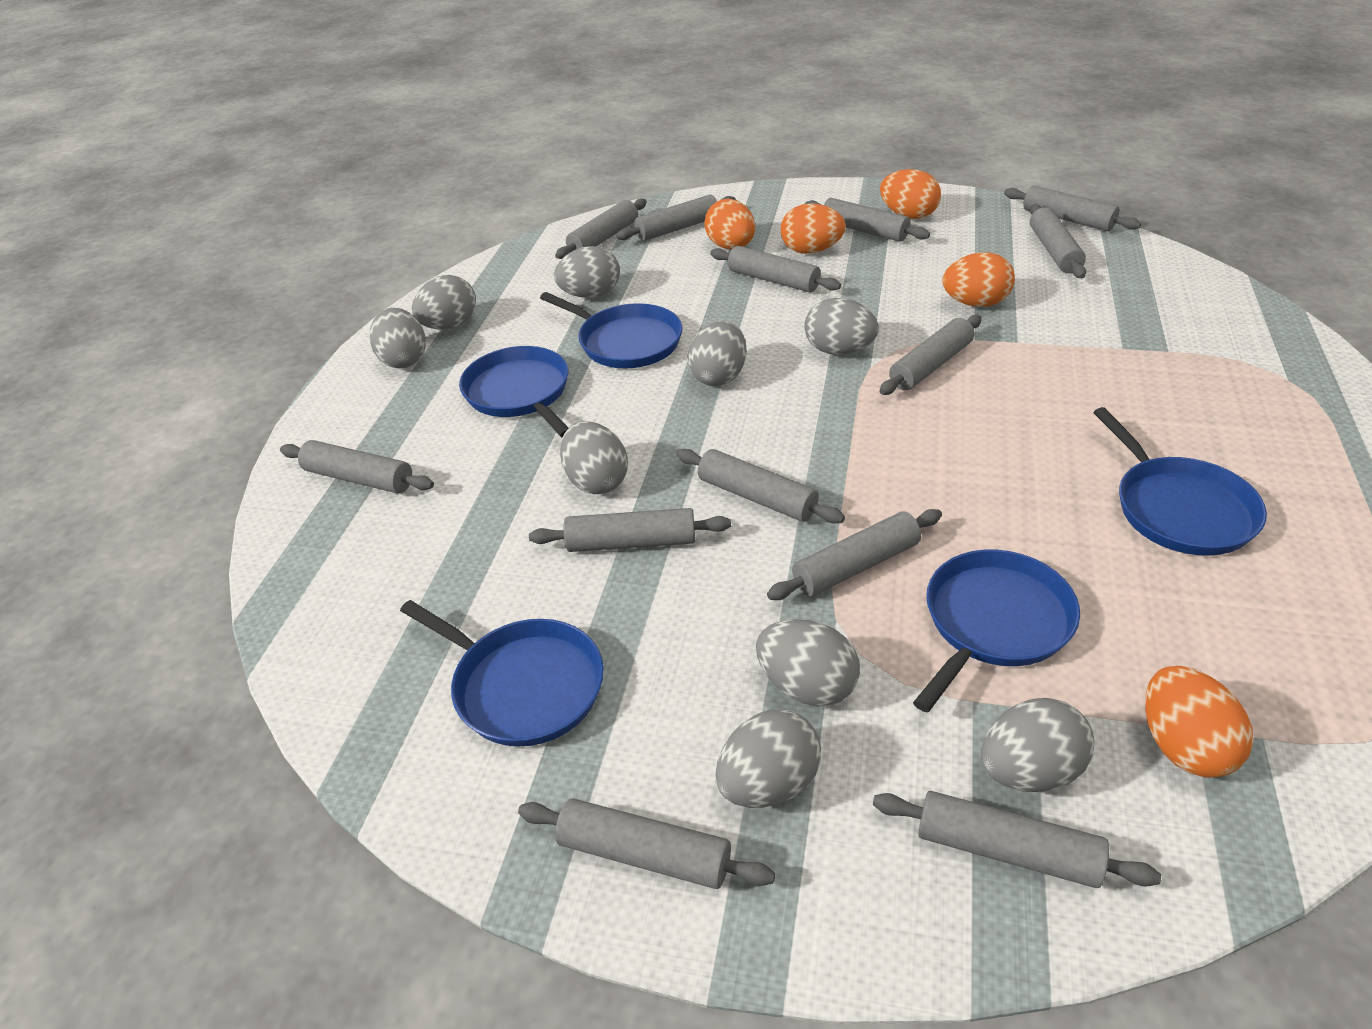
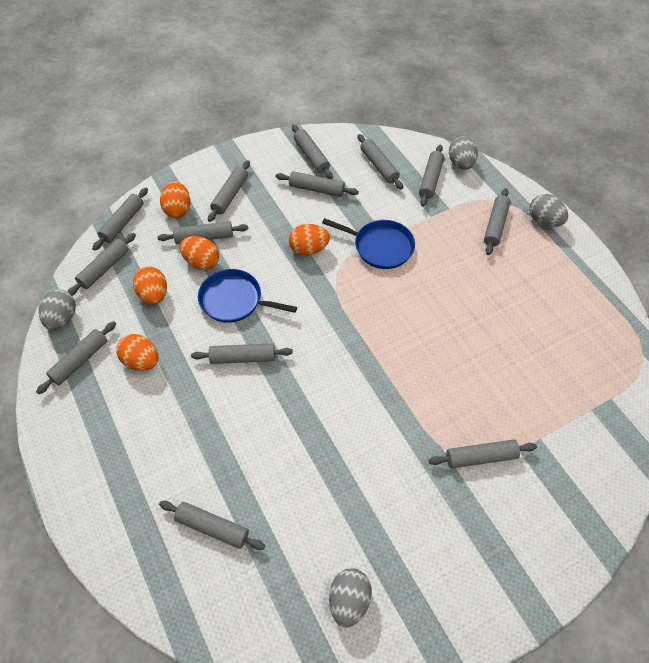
blue pan: 5 -> 2
grey egg: 9 -> 4

